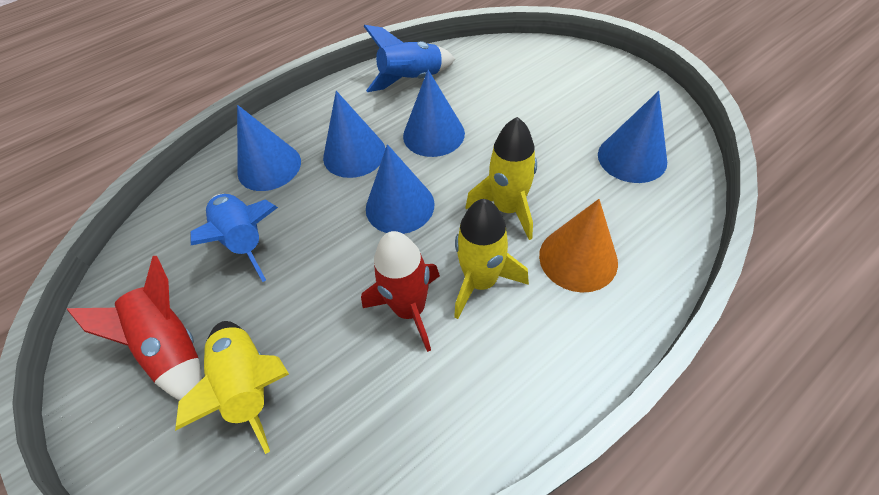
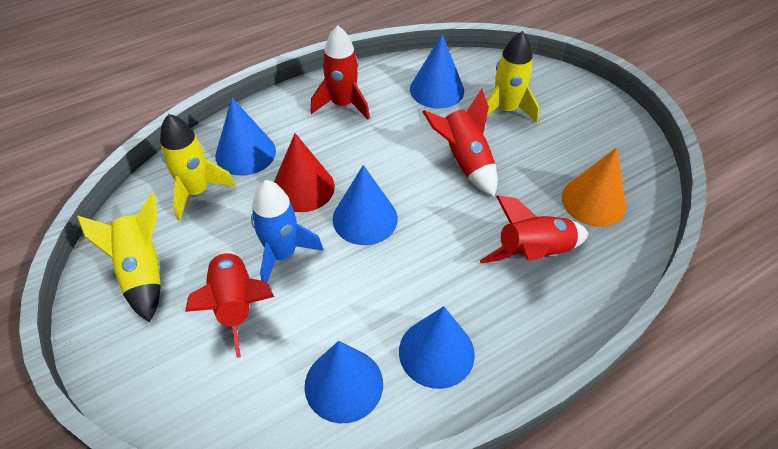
blue rocket: 2 -> 1
red cone: 0 -> 1
red rocket: 2 -> 4

